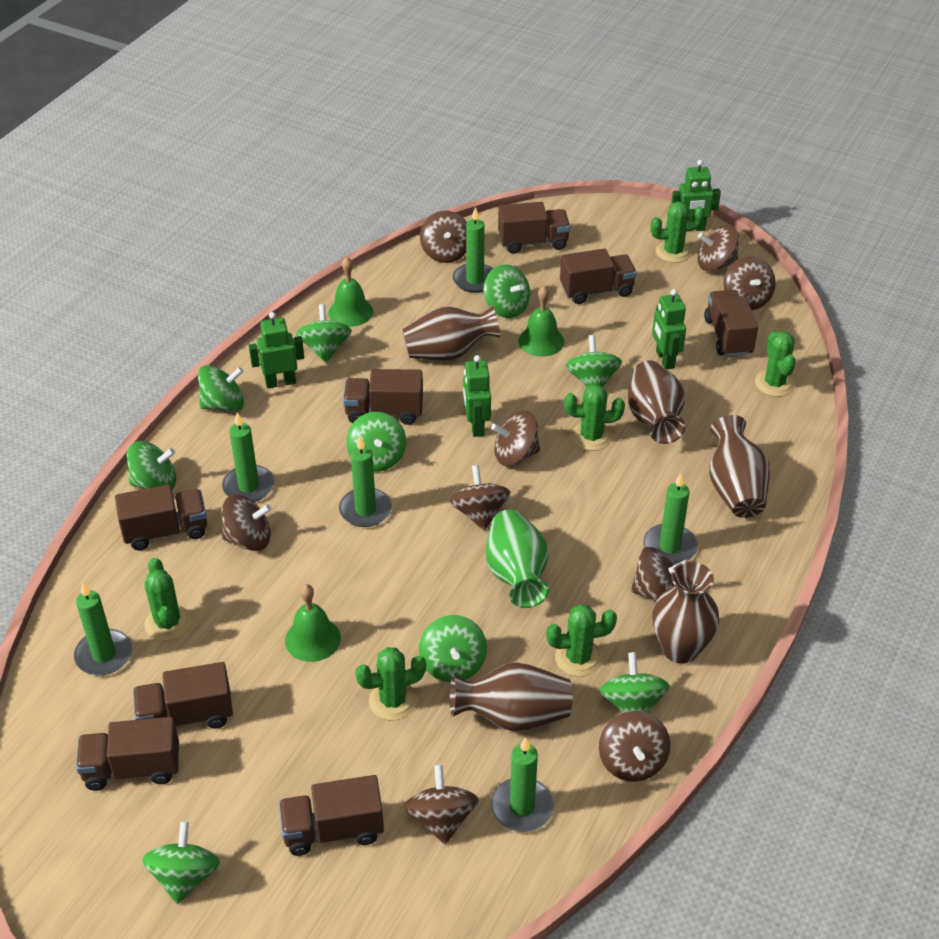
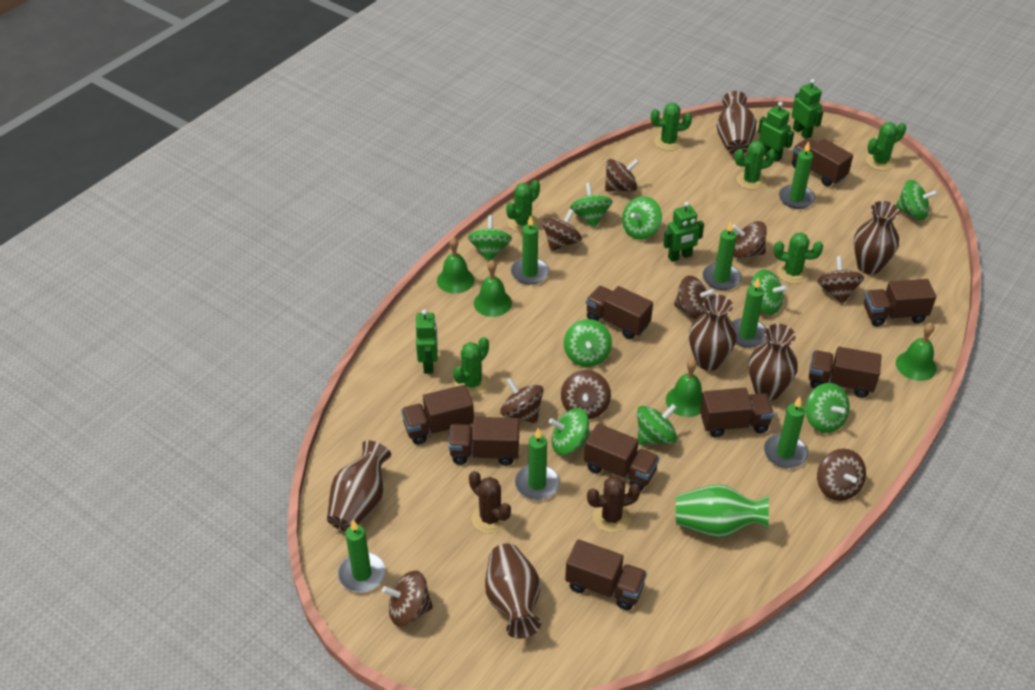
brown cactus: 0 -> 2
brown truck: 8 -> 9
brown vase: 5 -> 6
green bell: 3 -> 4
green candle: 6 -> 7

